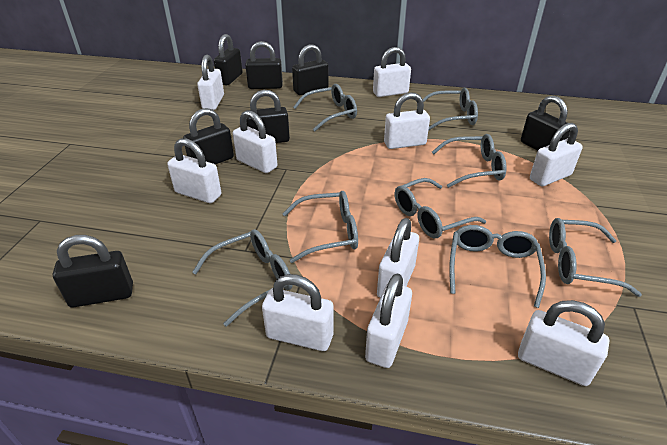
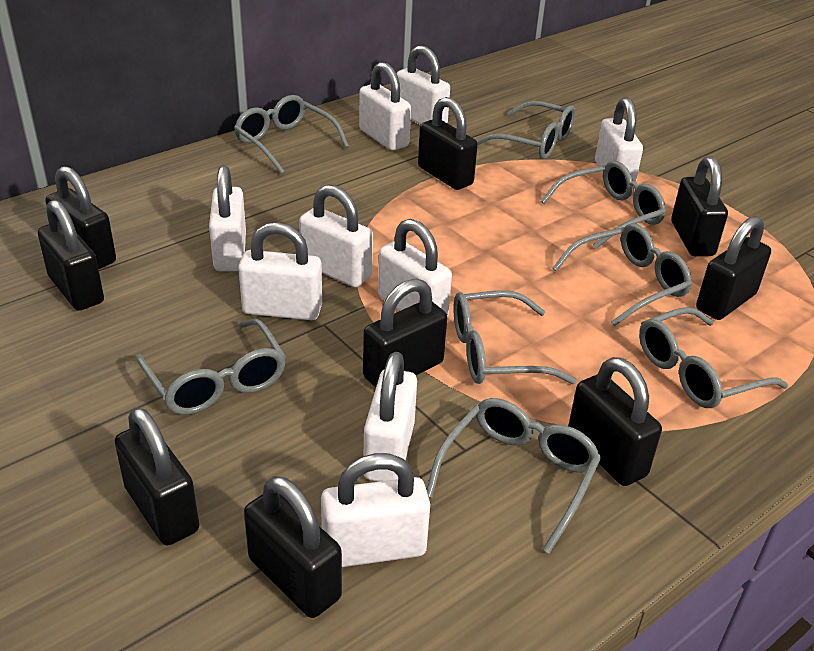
black padlock: 7 -> 9
white padlock: 10 -> 9

